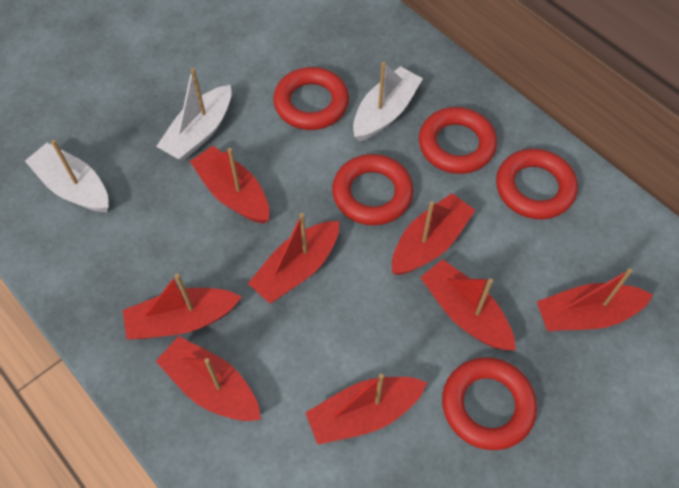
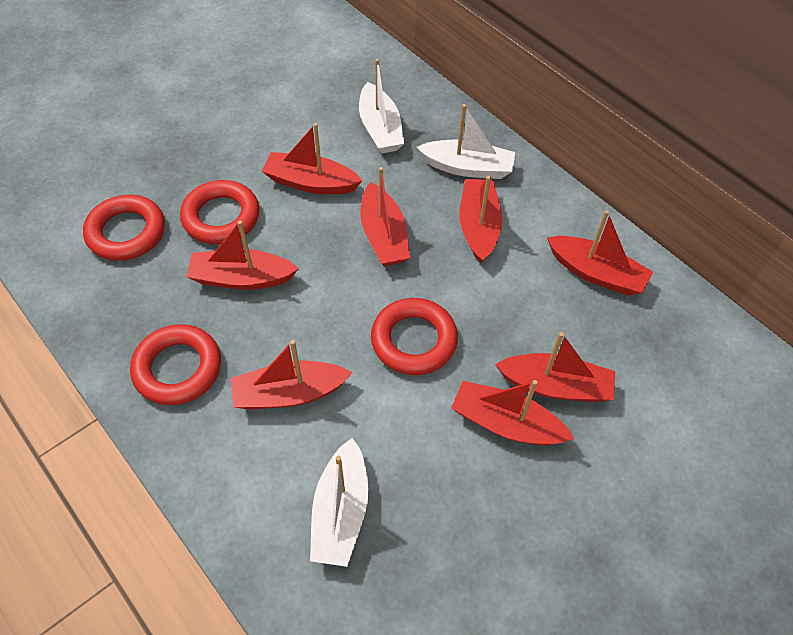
red ring: 5 -> 4

